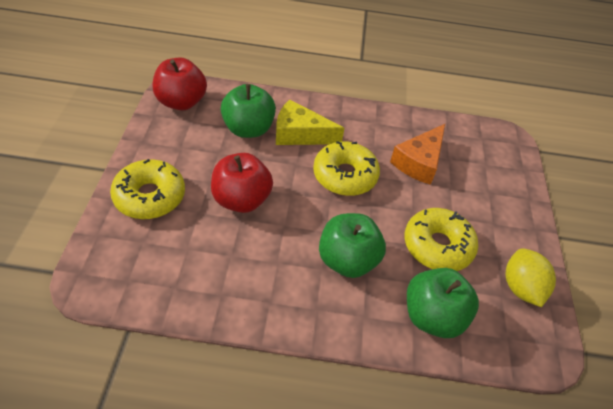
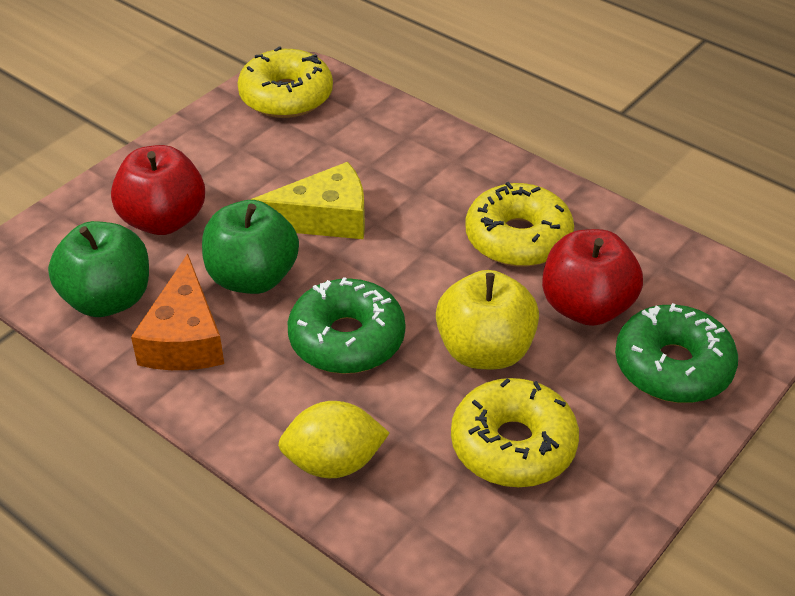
green apple: 3 -> 2
green donut: 0 -> 2
yellow apple: 0 -> 1

